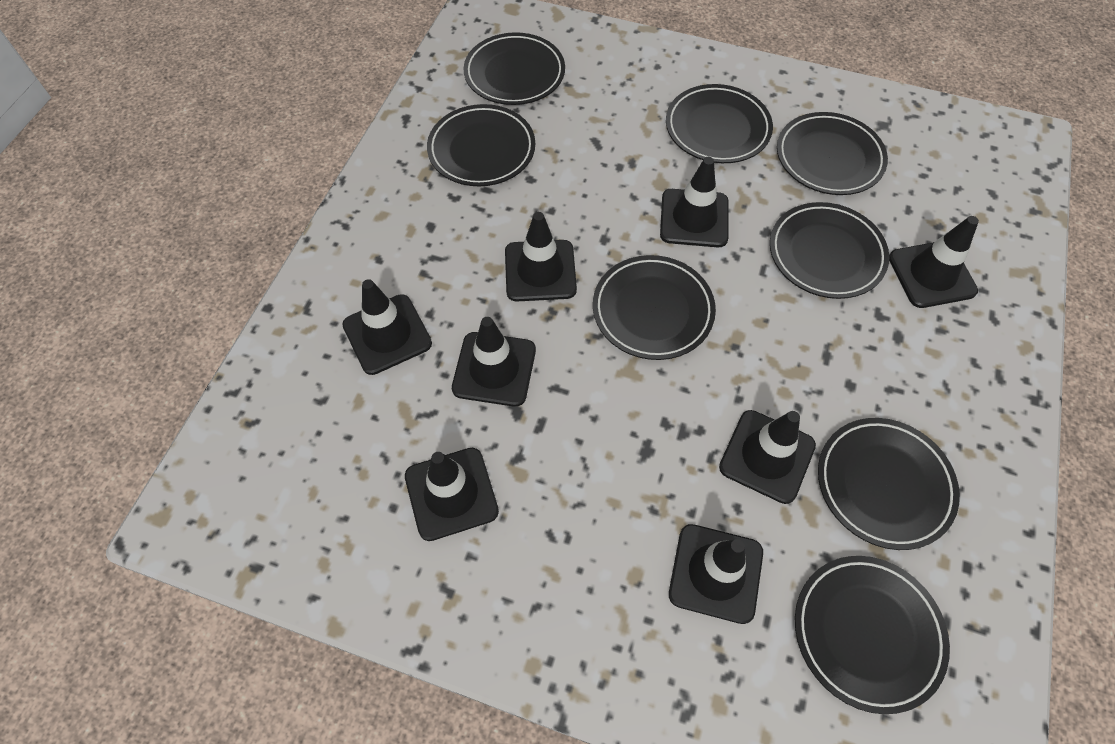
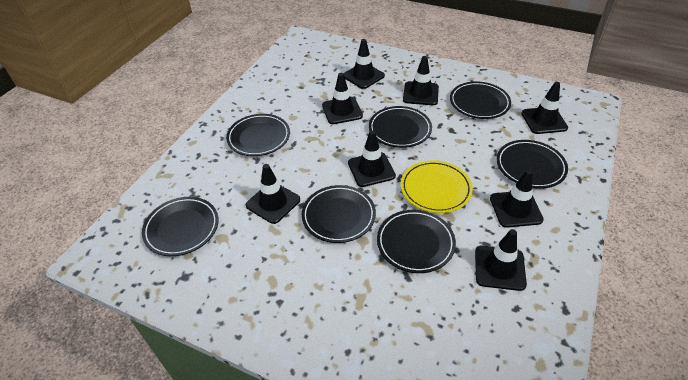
black plate: 8 -> 7
yellow plate: 0 -> 1

